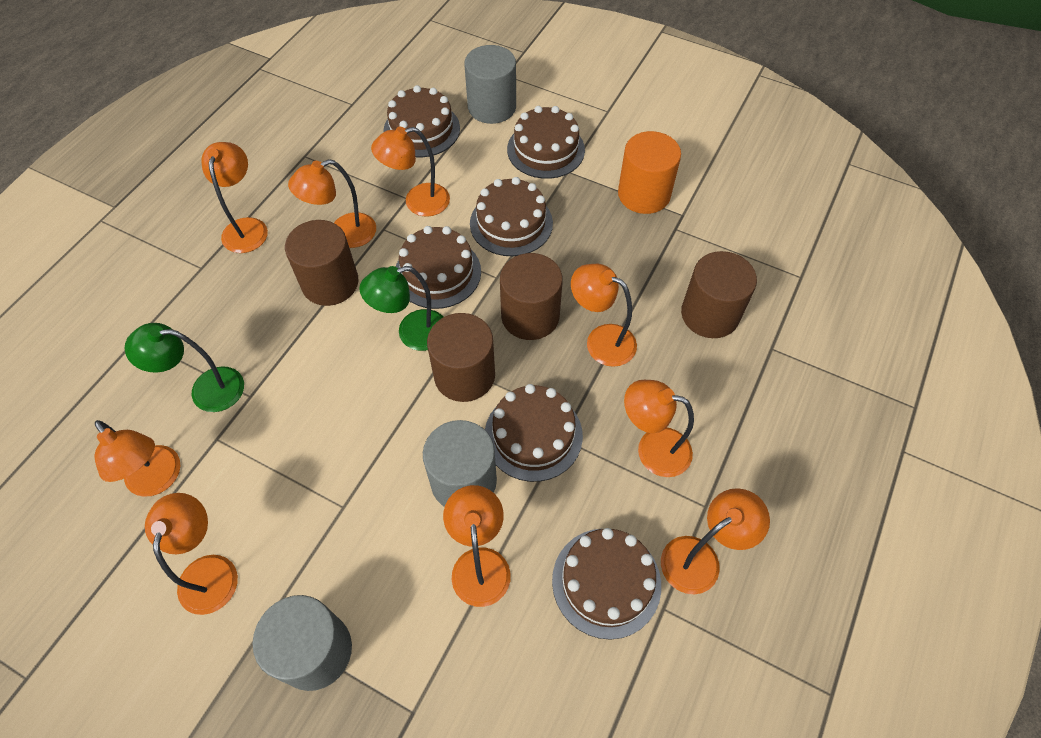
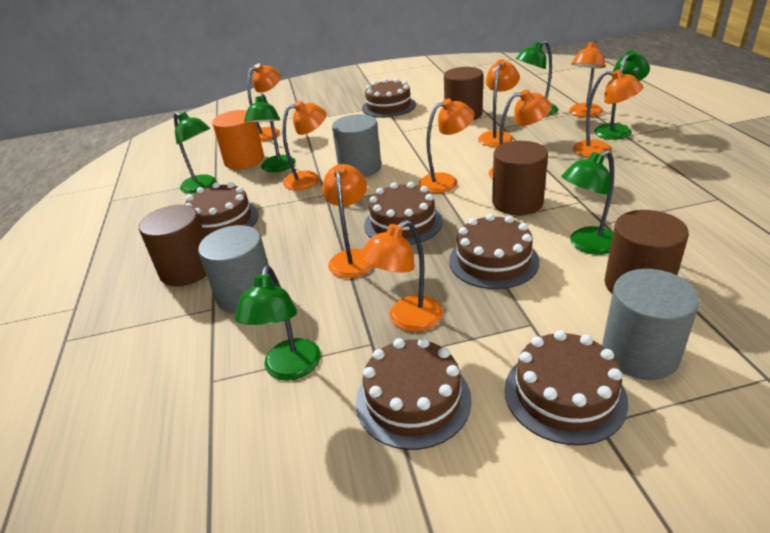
green lamp: 2 -> 6

